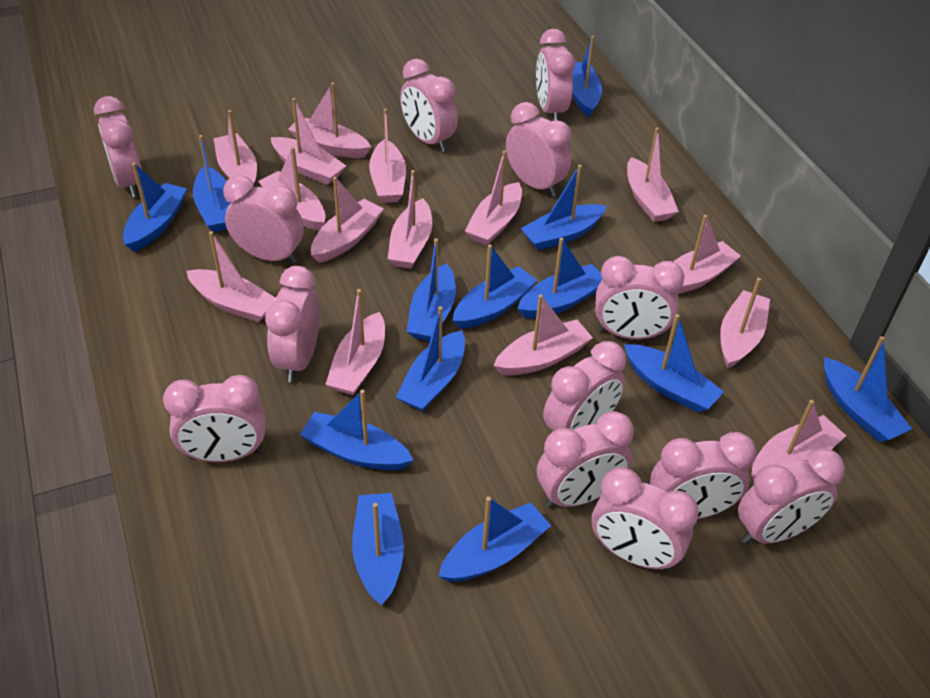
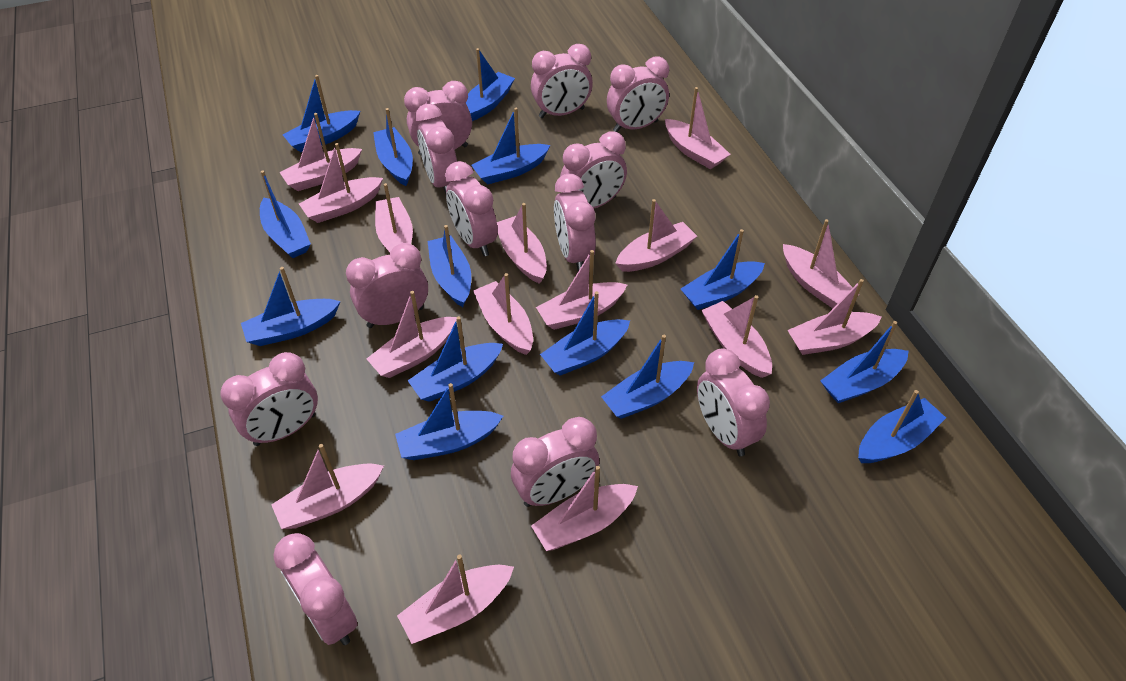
blue boat: 13 -> 14
pink clock: 13 -> 12

